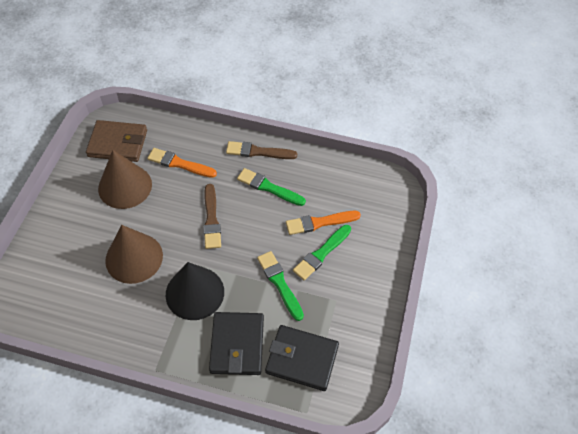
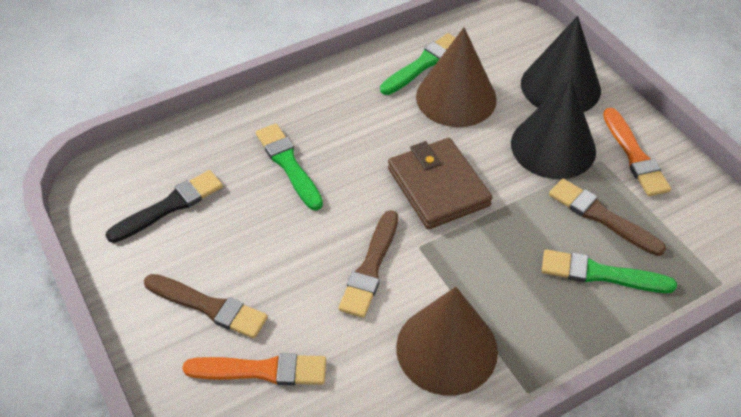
black brush: 0 -> 1
black cone: 1 -> 2
black wallet: 2 -> 0
brown brush: 2 -> 3

